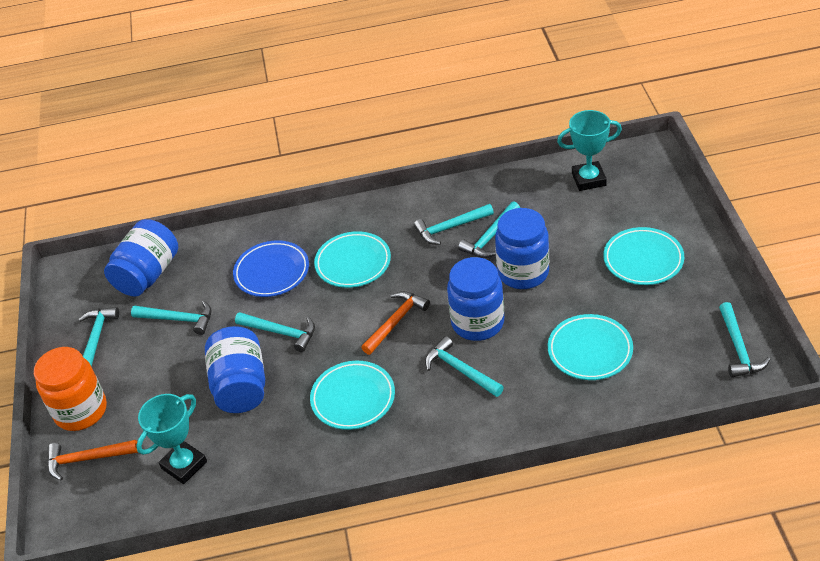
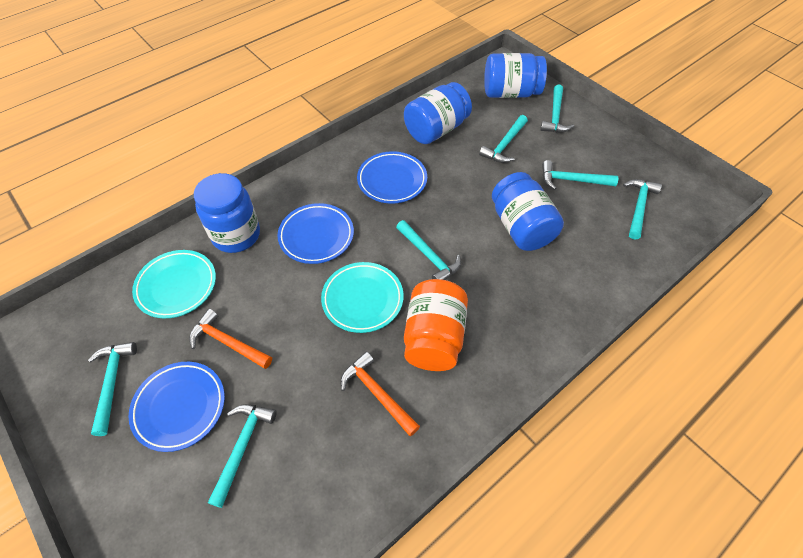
blue plate: 1 -> 3
turquoise plate: 4 -> 2
turquoise trophy: 2 -> 0

